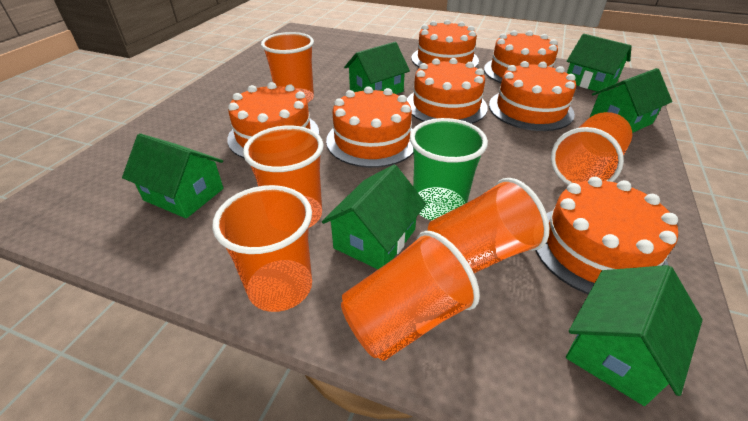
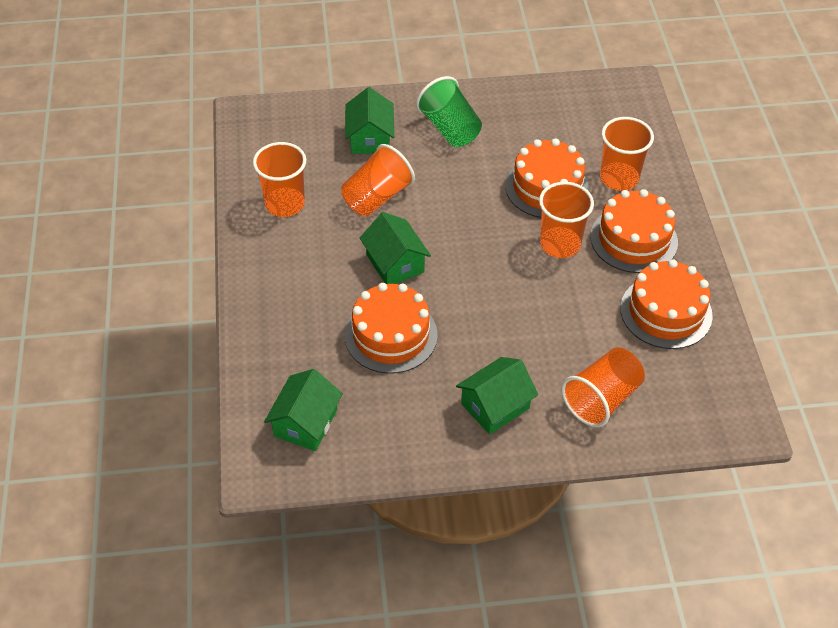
green house: 6 -> 4
orange cake: 7 -> 4
orange cup: 6 -> 5

